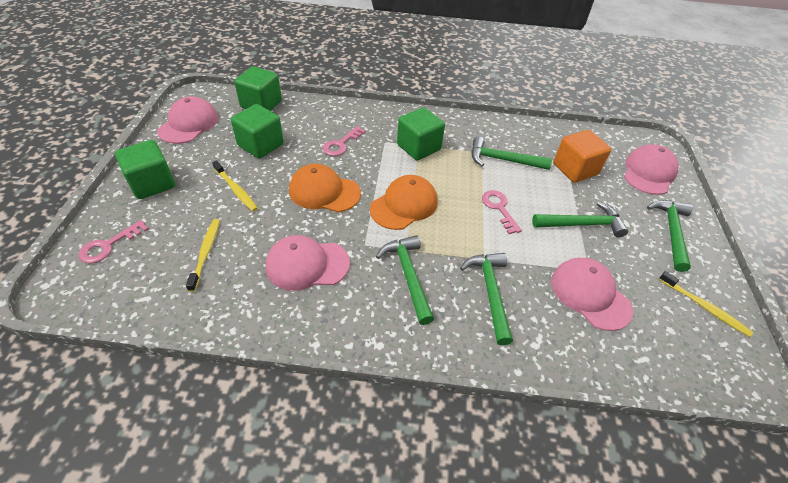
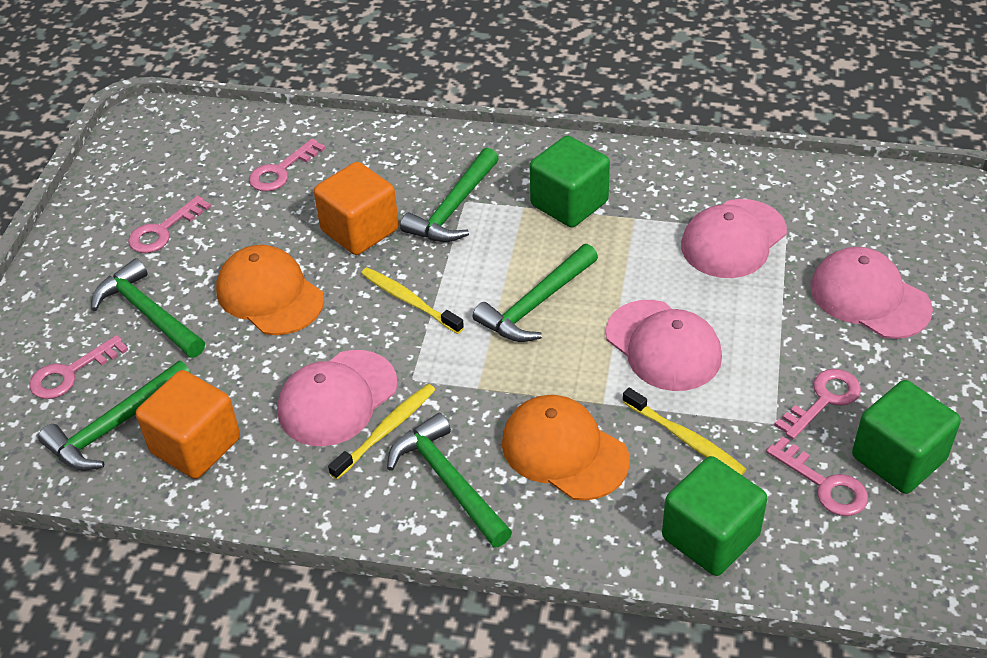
green cube: 4 -> 3
orange cube: 1 -> 2
pink key: 3 -> 5

